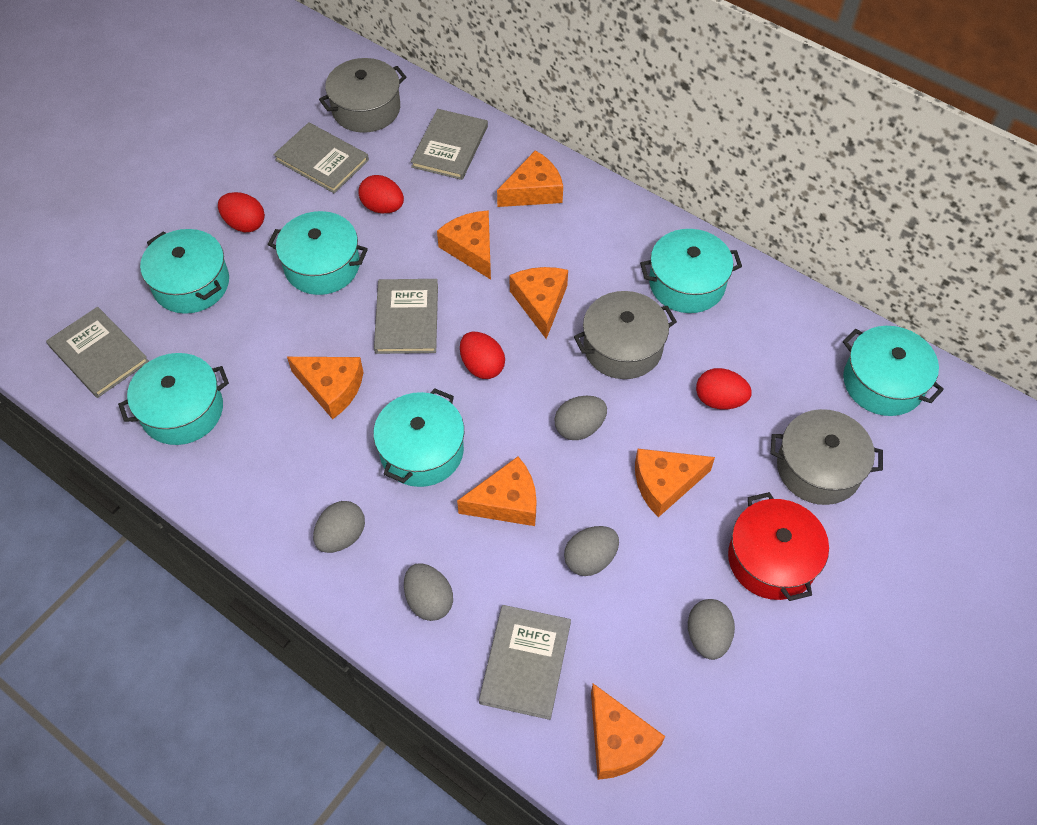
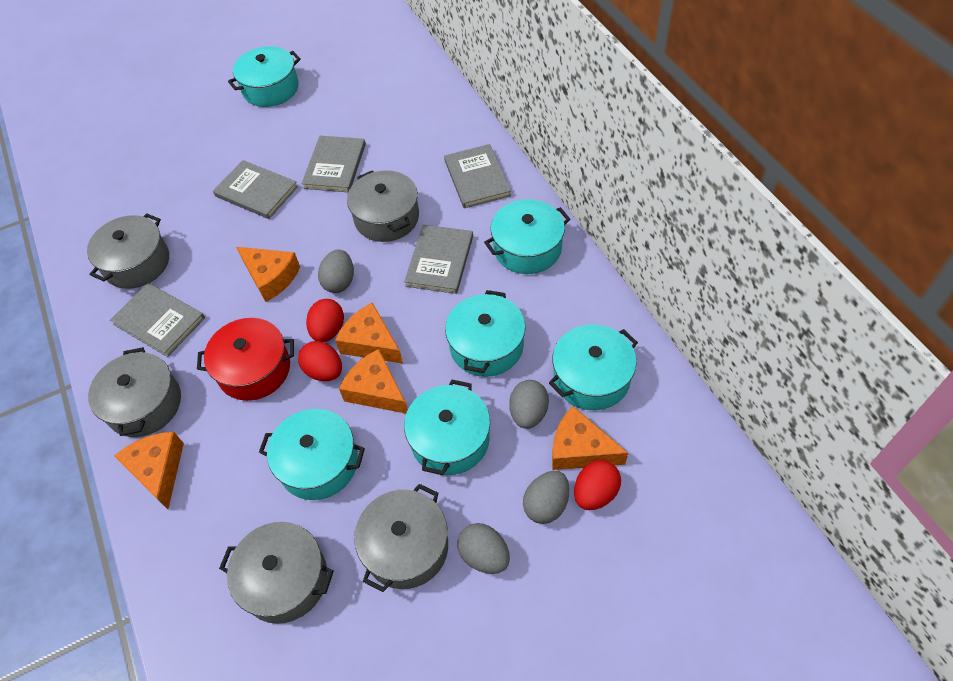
grey egg: 5 -> 4
grey pot: 3 -> 5
orange cheese: 7 -> 5
red egg: 4 -> 3

